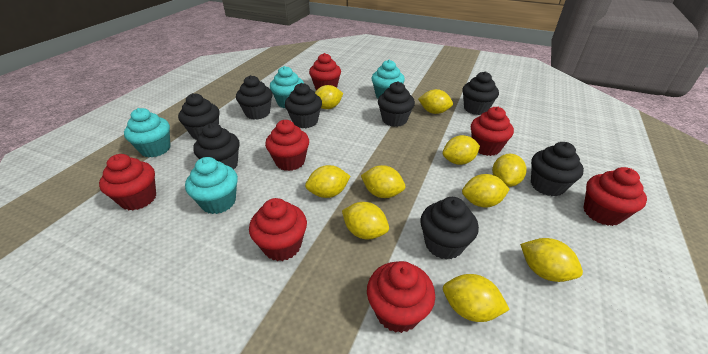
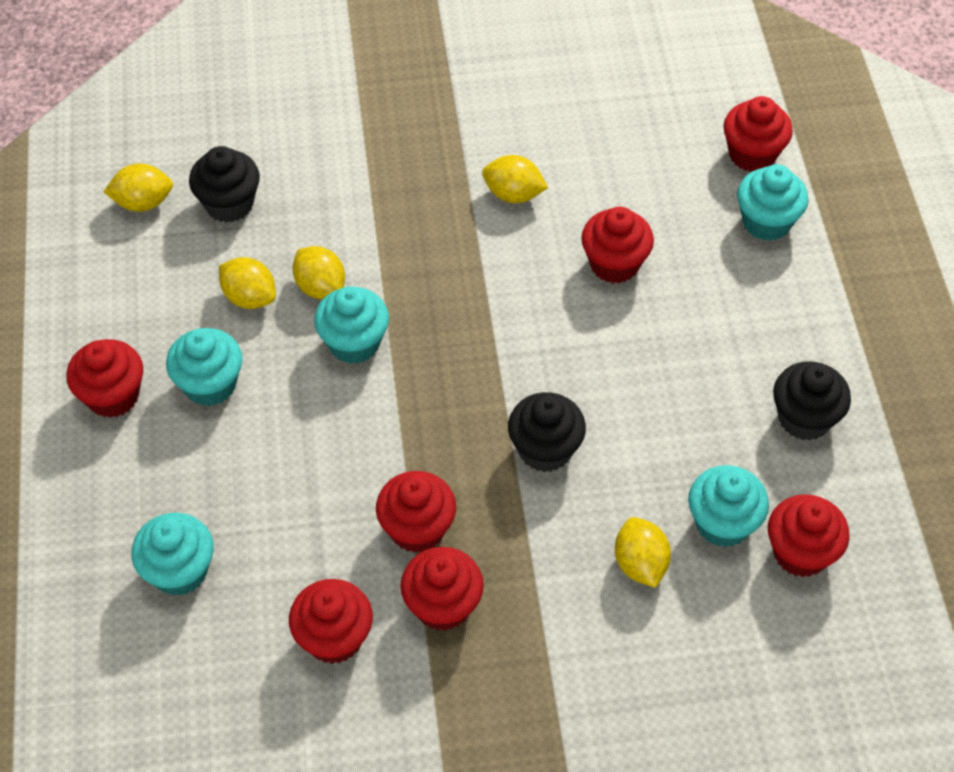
black cupcake: 8 -> 3
turquoise cupcake: 4 -> 5
yellow lemon: 10 -> 5

